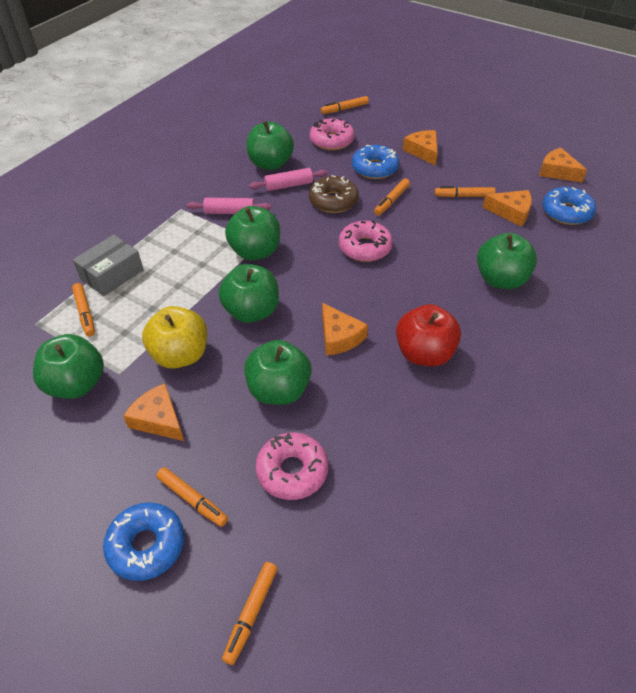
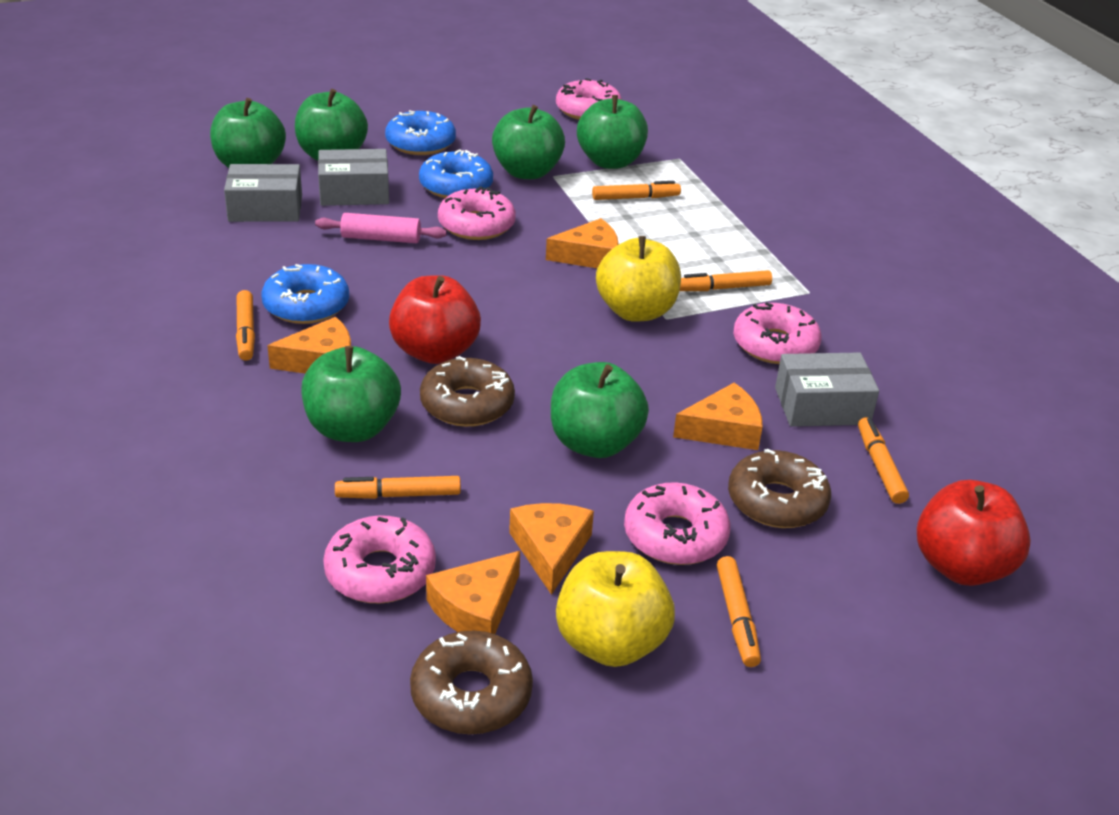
brown donut: 1 -> 3
grey box: 1 -> 3
pink donut: 3 -> 5
pink rolling pin: 2 -> 1
red apple: 1 -> 2
yellow apple: 1 -> 2

